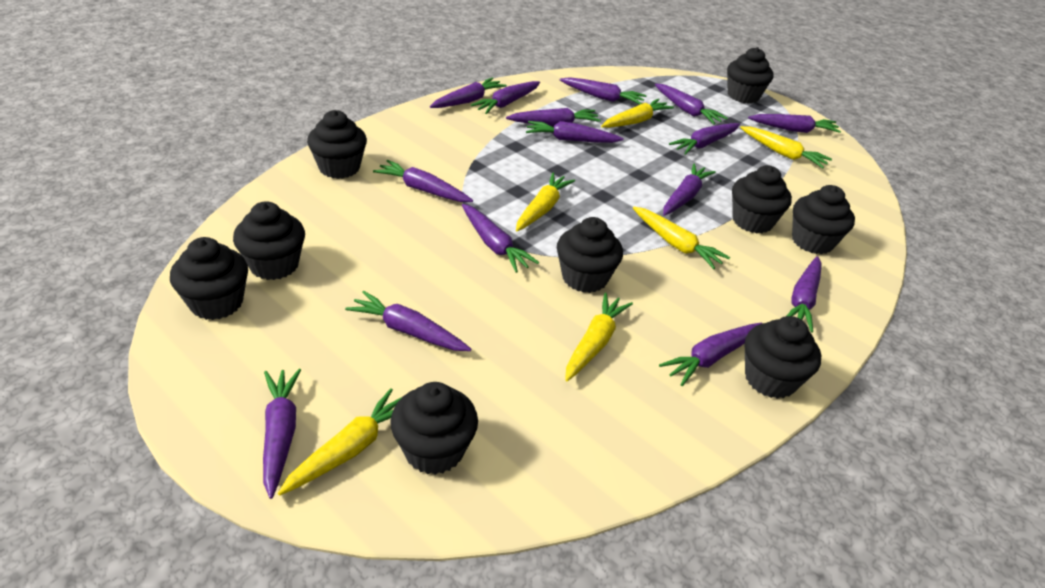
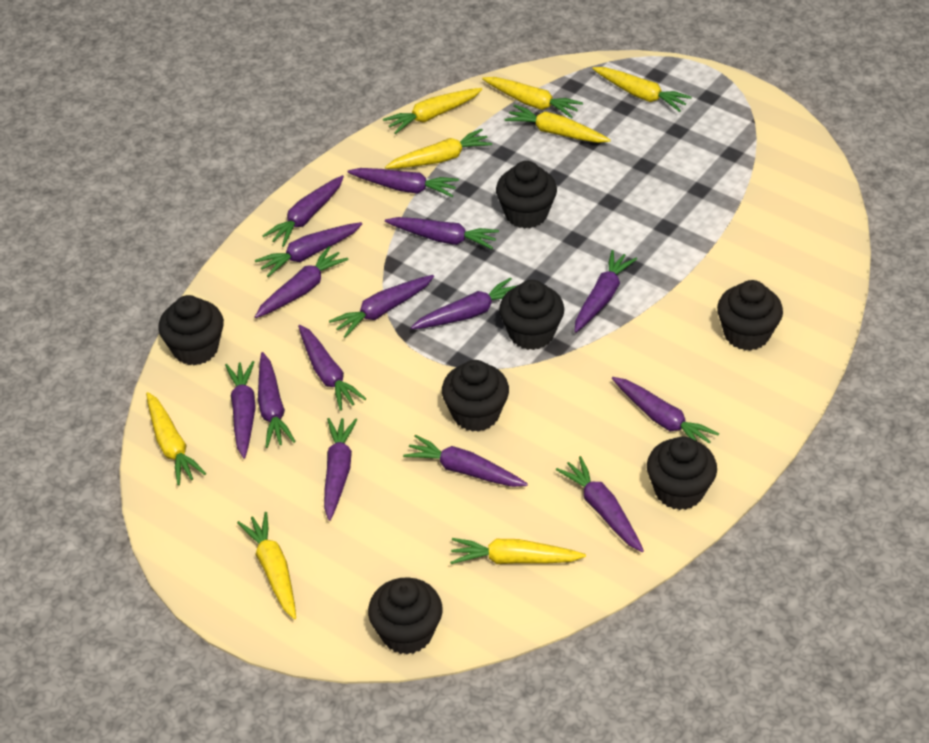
black cupcake: 9 -> 7
yellow carrot: 6 -> 8

